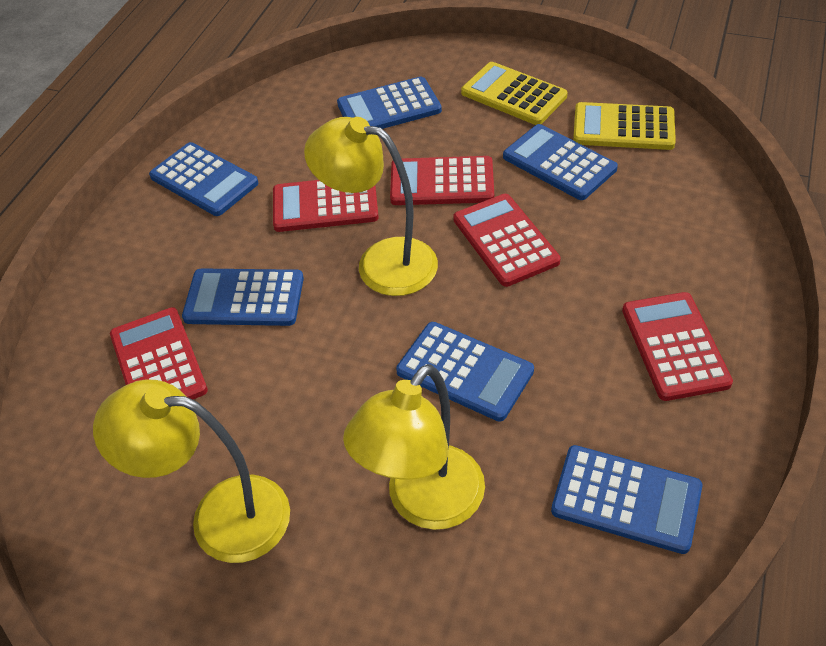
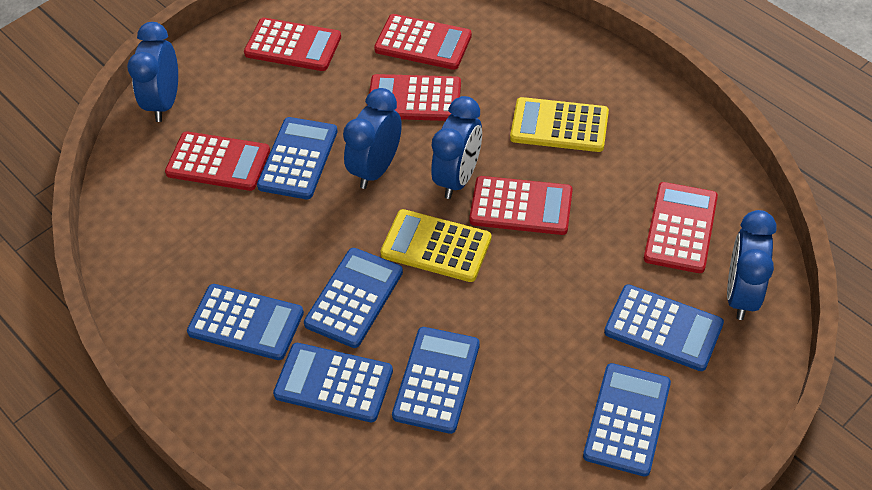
blue calculator: 6 -> 7
blue clock: 0 -> 4
red calculator: 5 -> 6
yellow lamp: 3 -> 0

